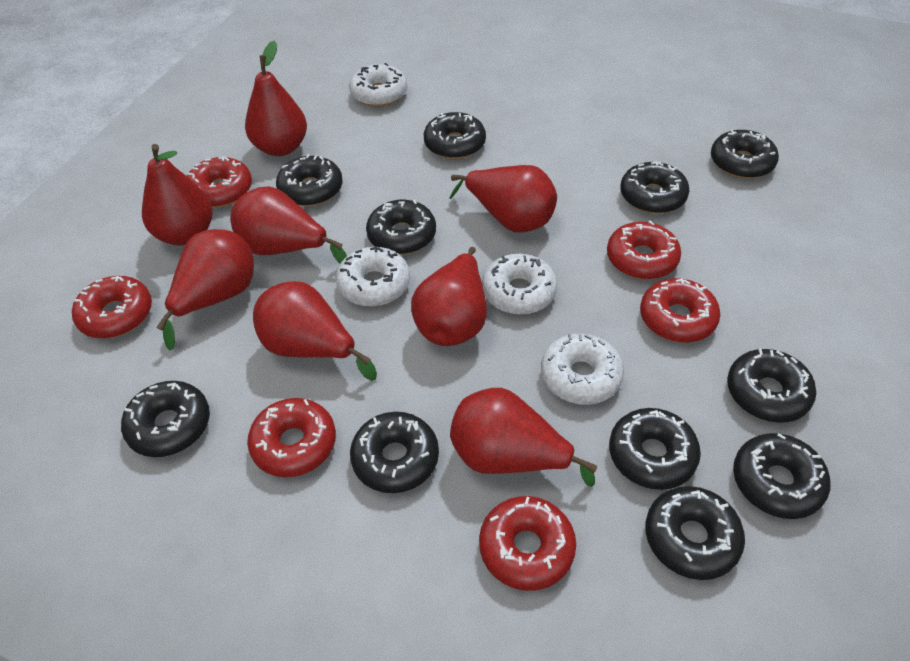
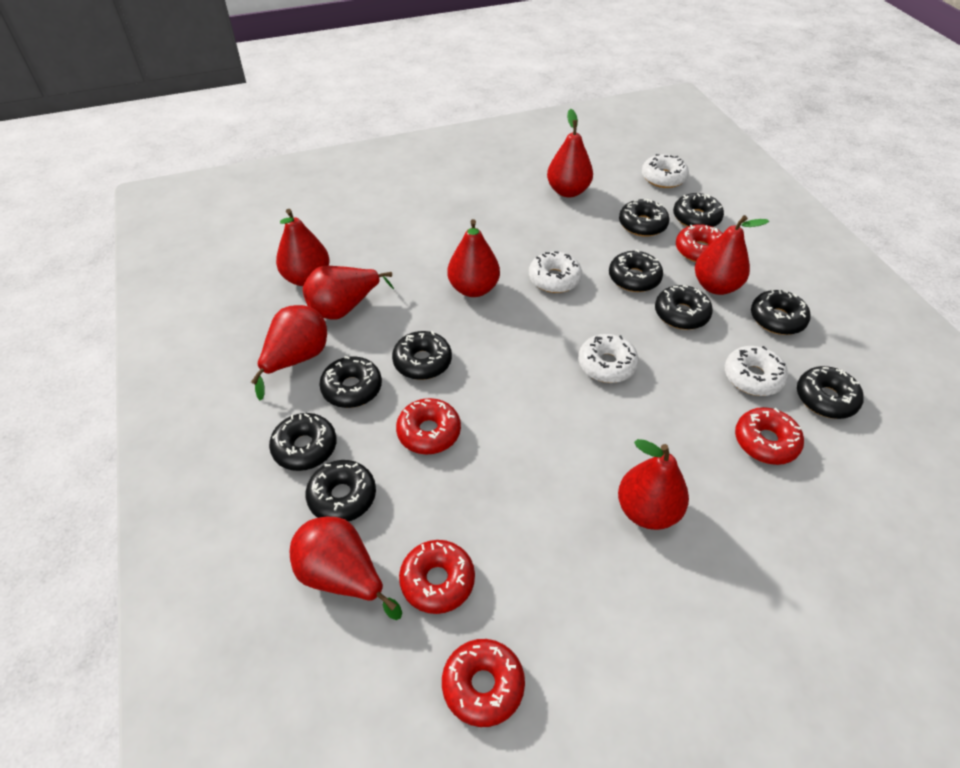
black donut: 11 -> 10
red donut: 6 -> 5

